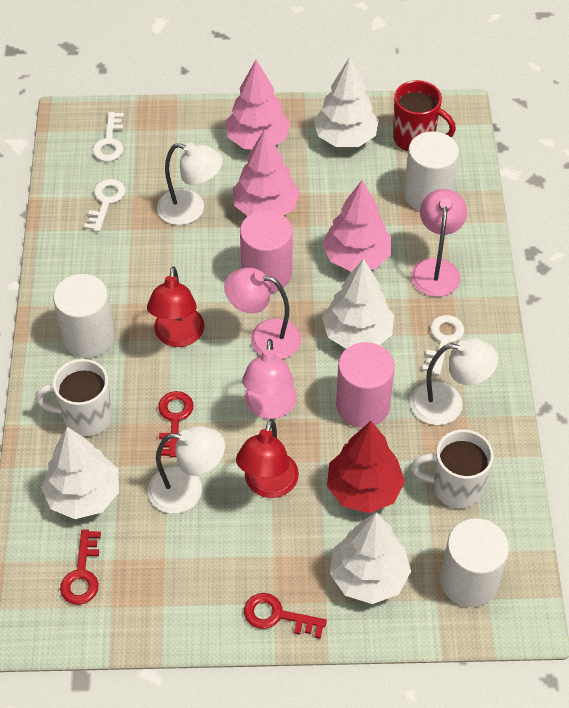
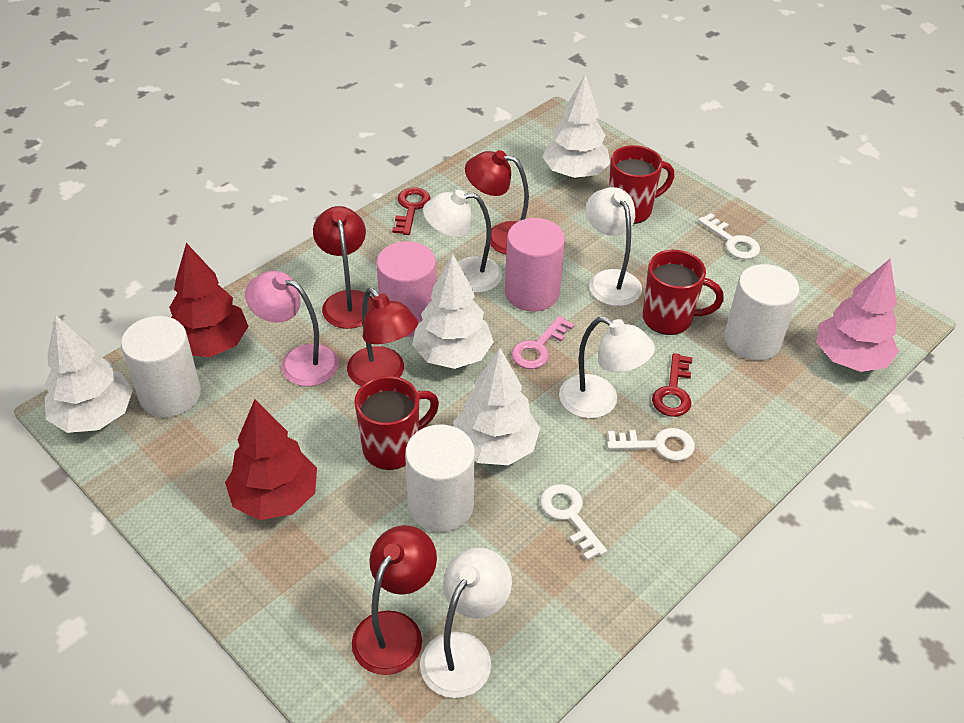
pink key: 0 -> 1
pink lamp: 3 -> 1
pink tree: 3 -> 1
red key: 3 -> 2
red lamp: 2 -> 4
red mug: 1 -> 3
red tree: 1 -> 2
white lamp: 3 -> 4
white mug: 2 -> 0

